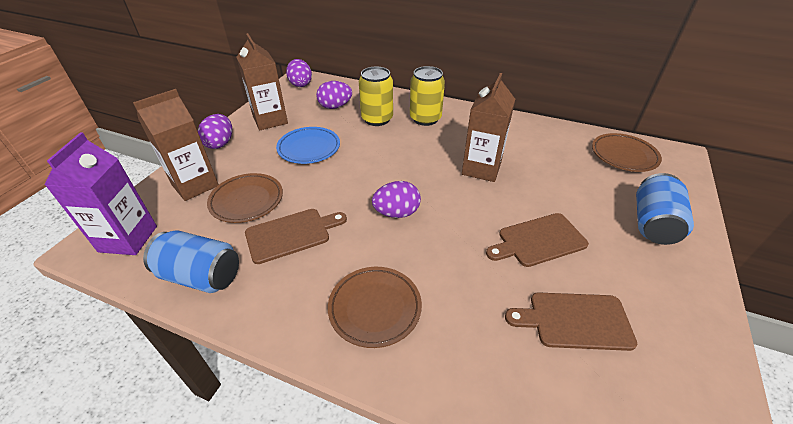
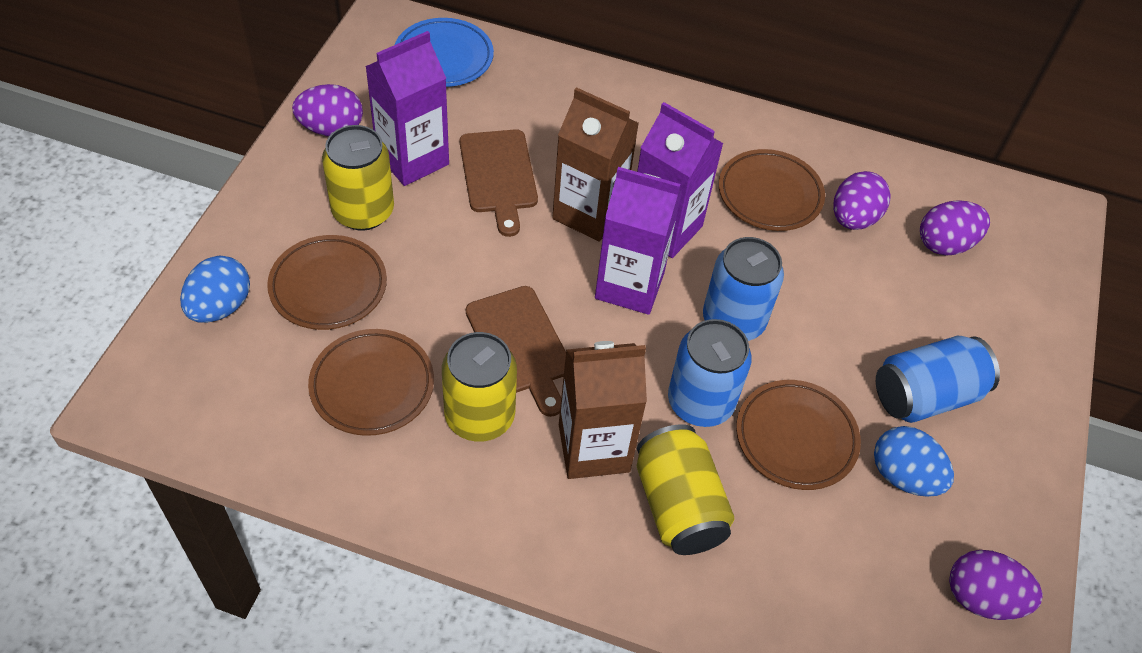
blue can: 2 -> 3
blue egg: 0 -> 2
brown carton: 3 -> 2
brown cutting board: 3 -> 2
brown plate: 3 -> 4
purple carton: 1 -> 3
yellow can: 2 -> 3

